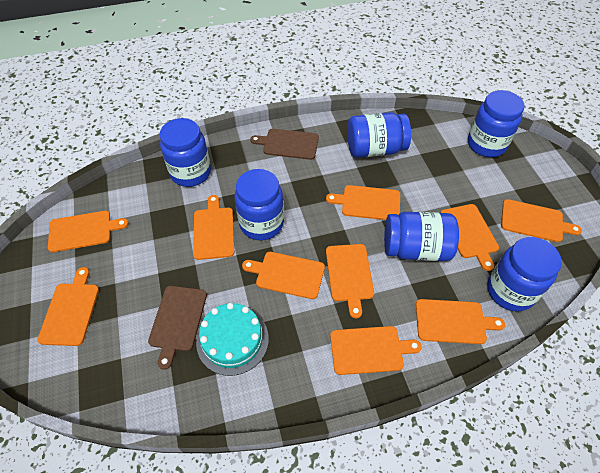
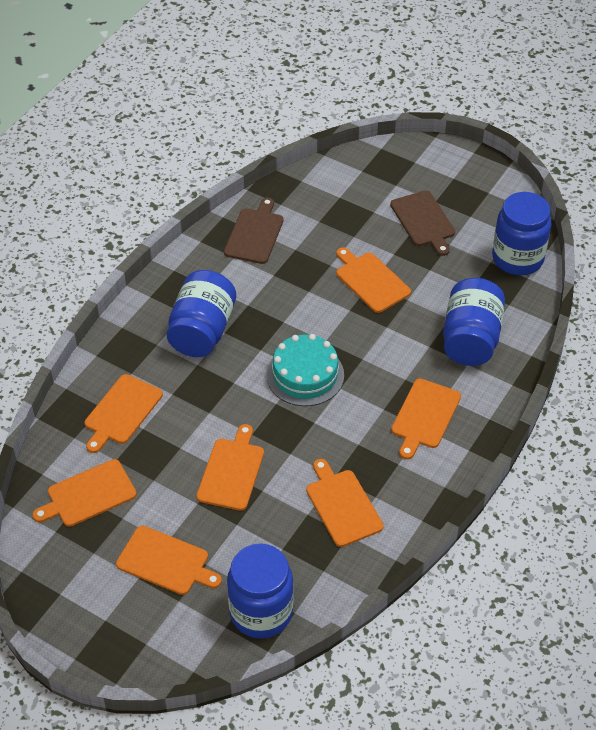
blue jar: 6 -> 4
orange cutting board: 10 -> 7

